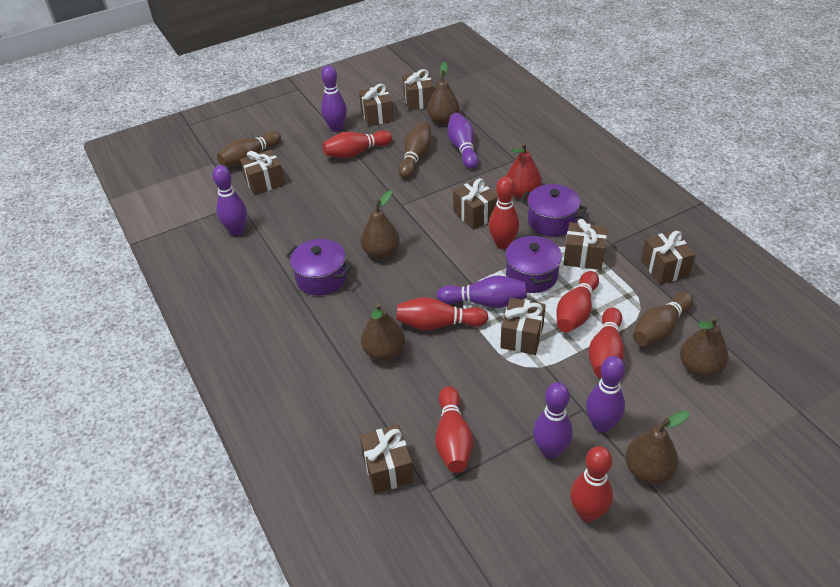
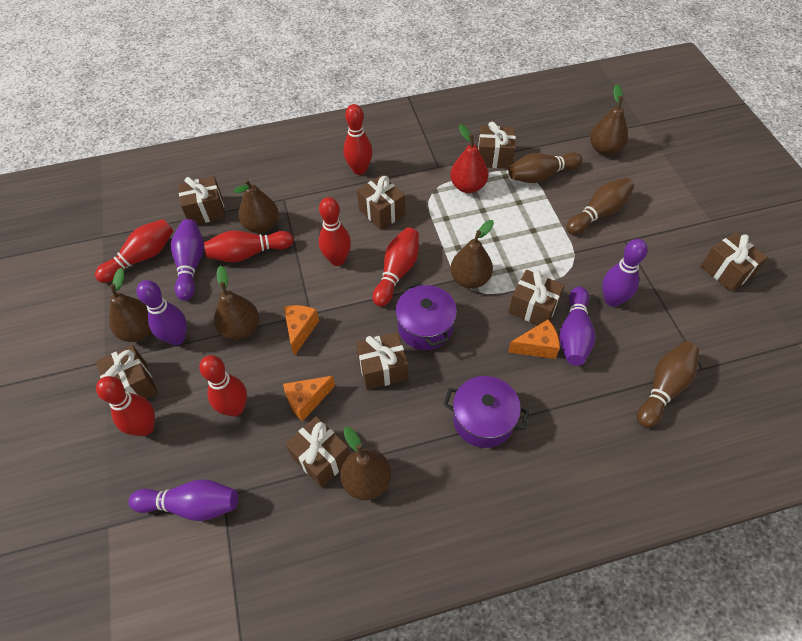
brown pear: 5 -> 6
orange cheese: 0 -> 3
purple bowling pin: 6 -> 5
purple pot: 3 -> 2

